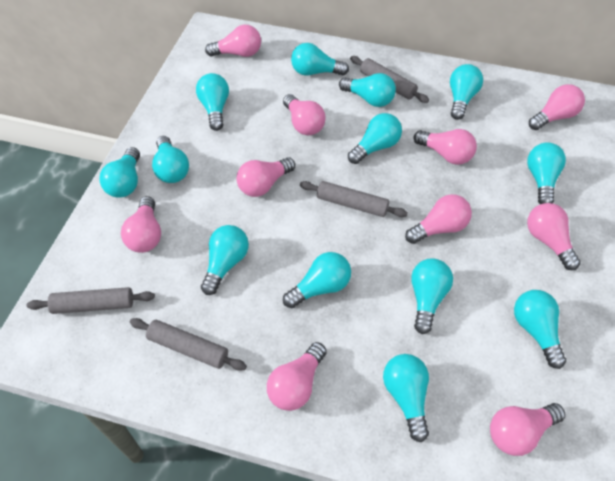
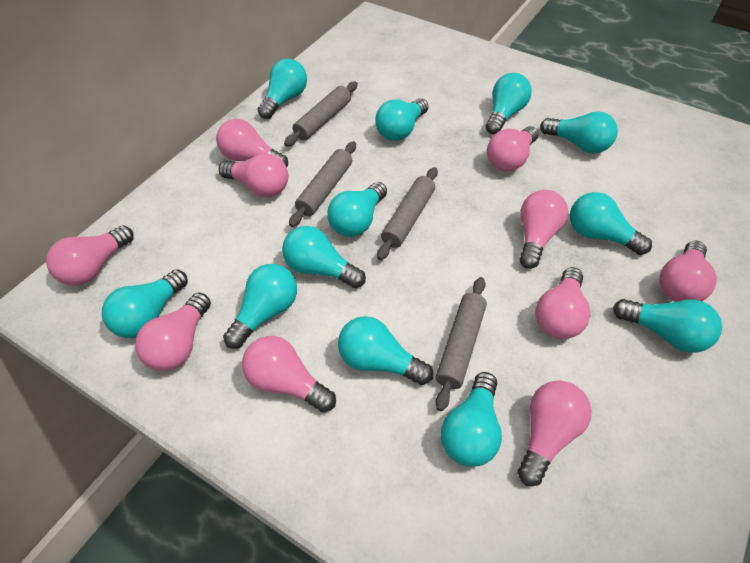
turquoise light bulb: 13 -> 12

